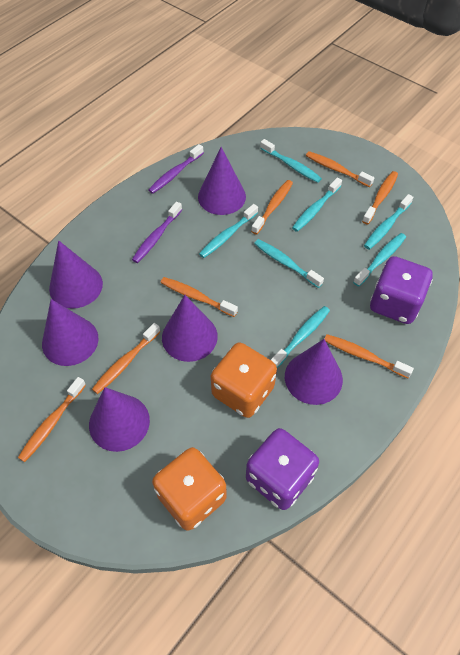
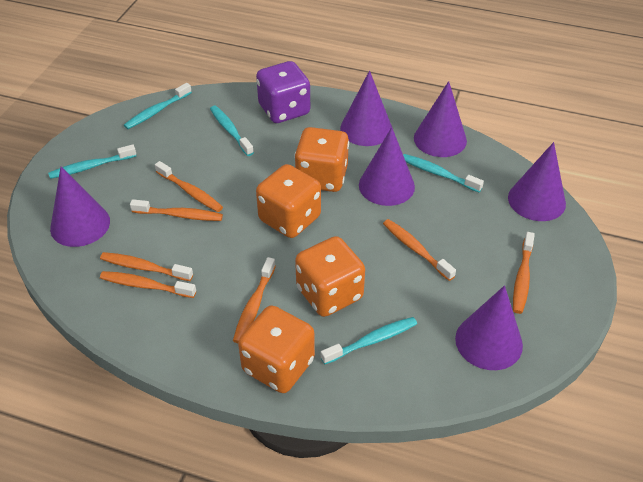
orange dice: 2 -> 4
purple dice: 2 -> 1
purple toothbrush: 2 -> 0
turquoise toothbrush: 7 -> 5

